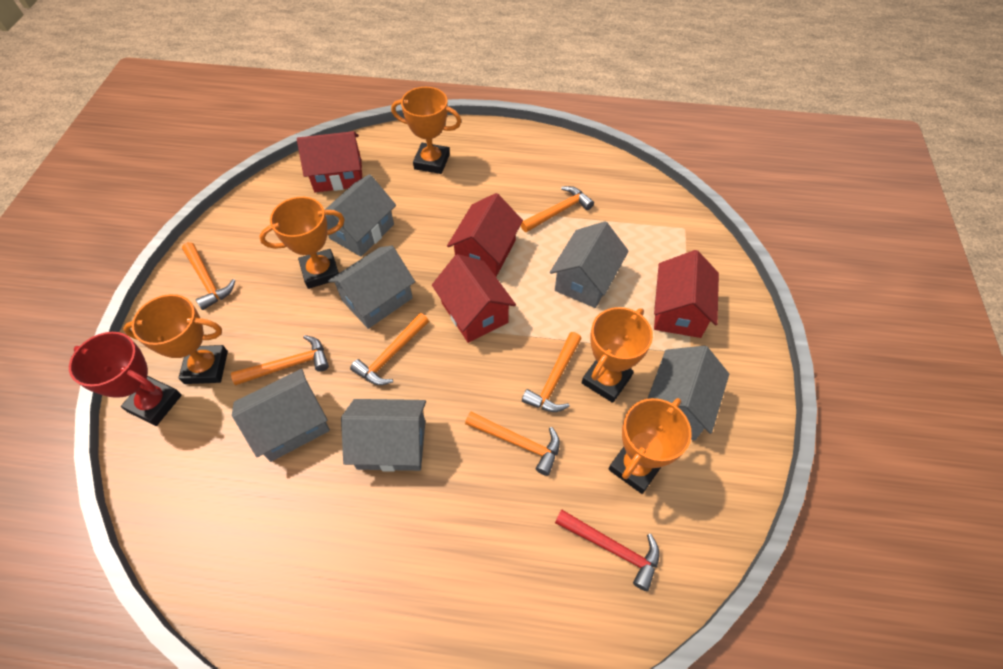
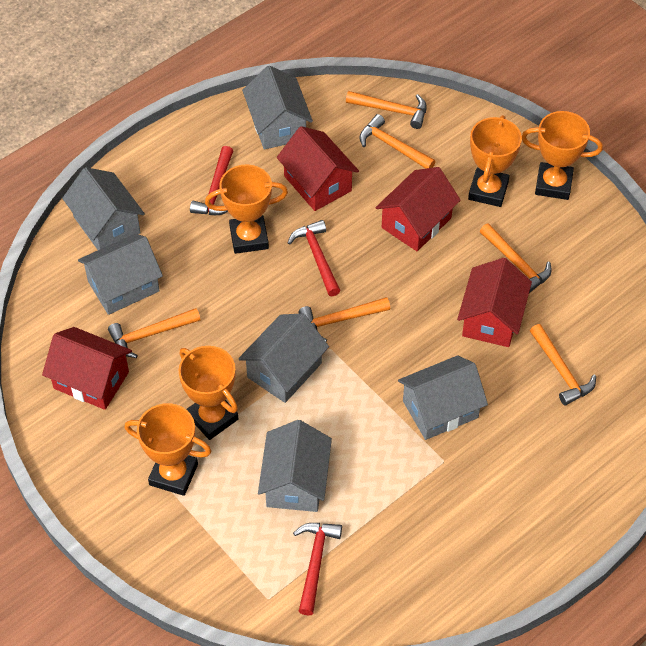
red hammer: 1 -> 3
red trophy: 1 -> 0

